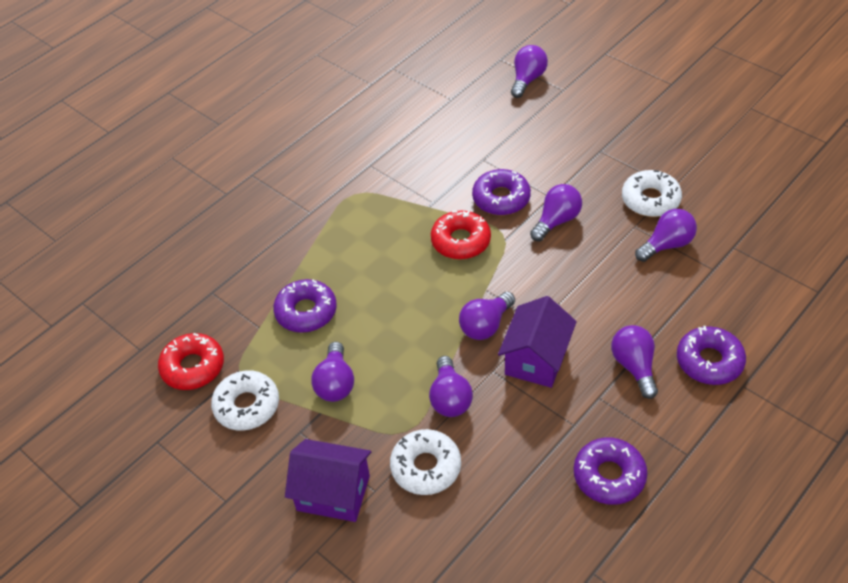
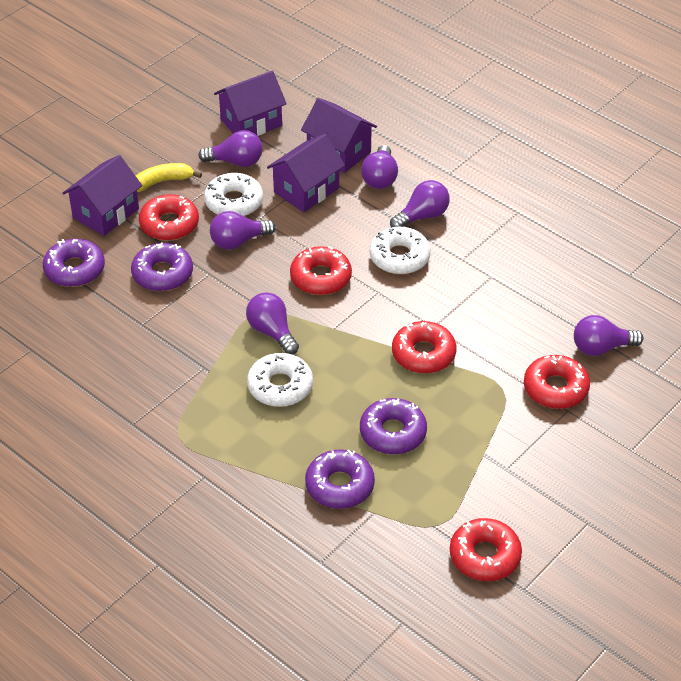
purple house: 2 -> 4
purple light bulb: 7 -> 6
red donut: 2 -> 5
yellow banana: 0 -> 1

